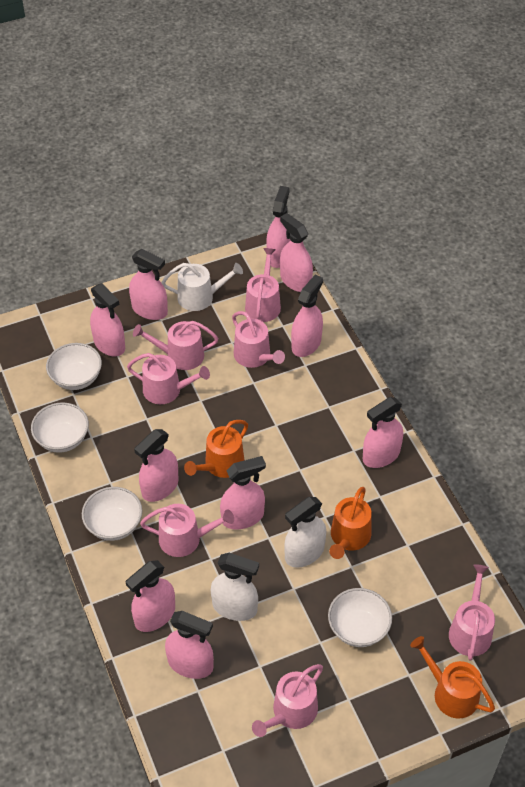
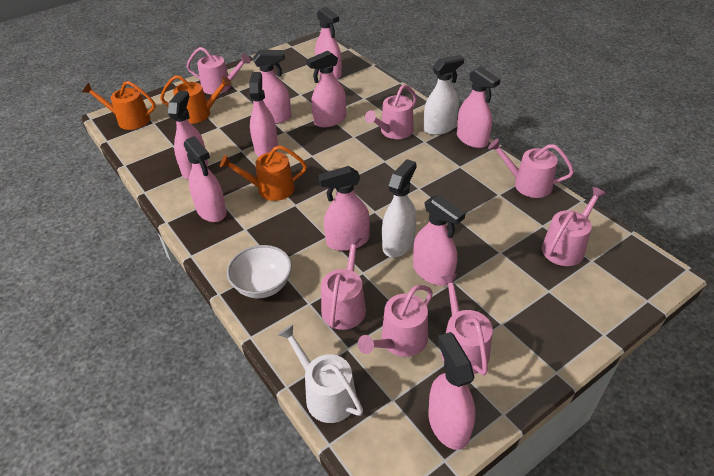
white bowl: 4 -> 1

